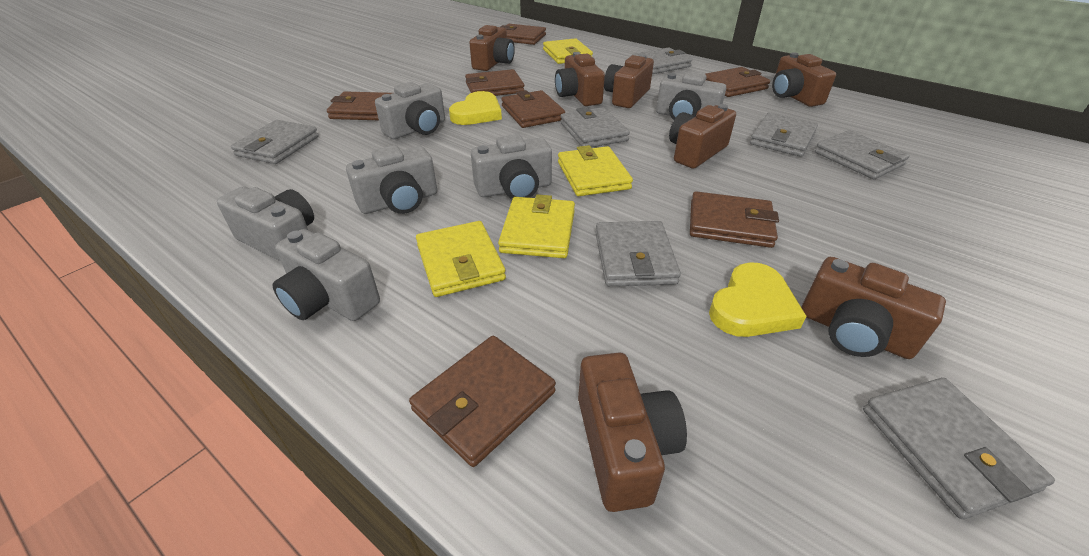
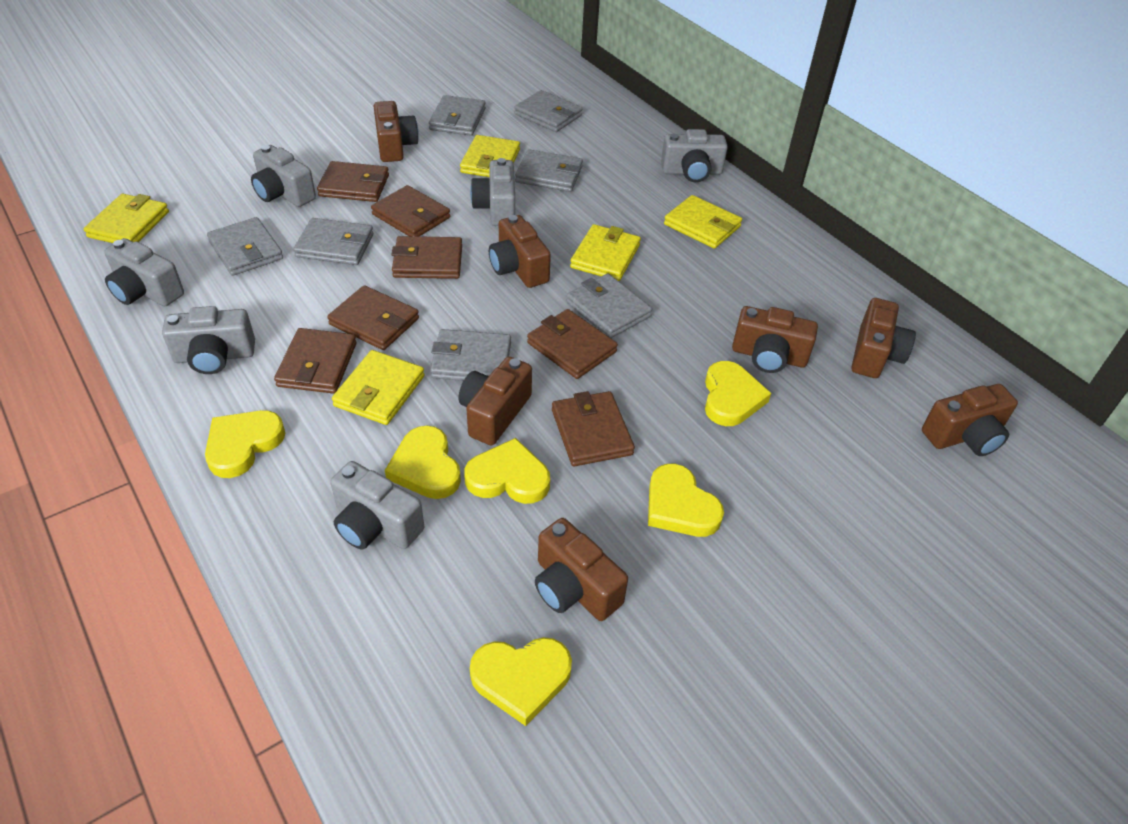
yellow heart: 2 -> 6
yellow wallet: 4 -> 5

